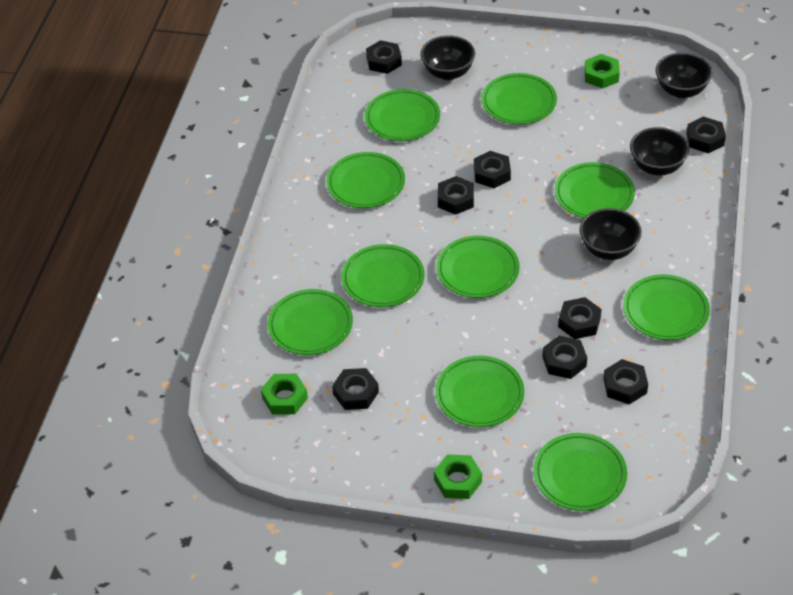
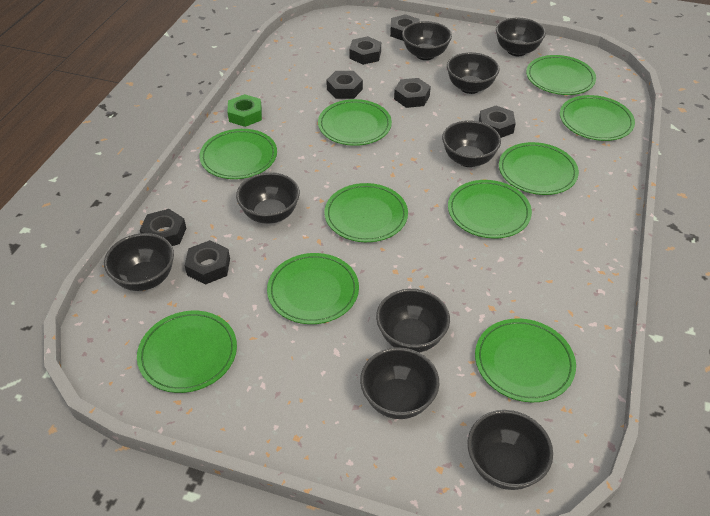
black bowl: 4 -> 9
black nut: 8 -> 7
green nut: 3 -> 1

